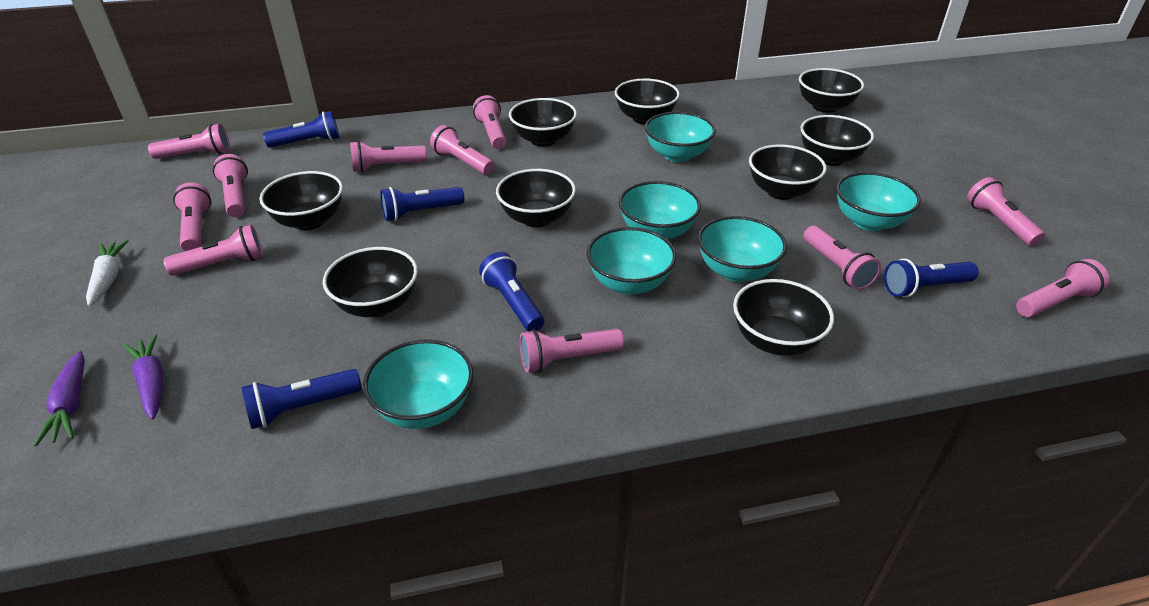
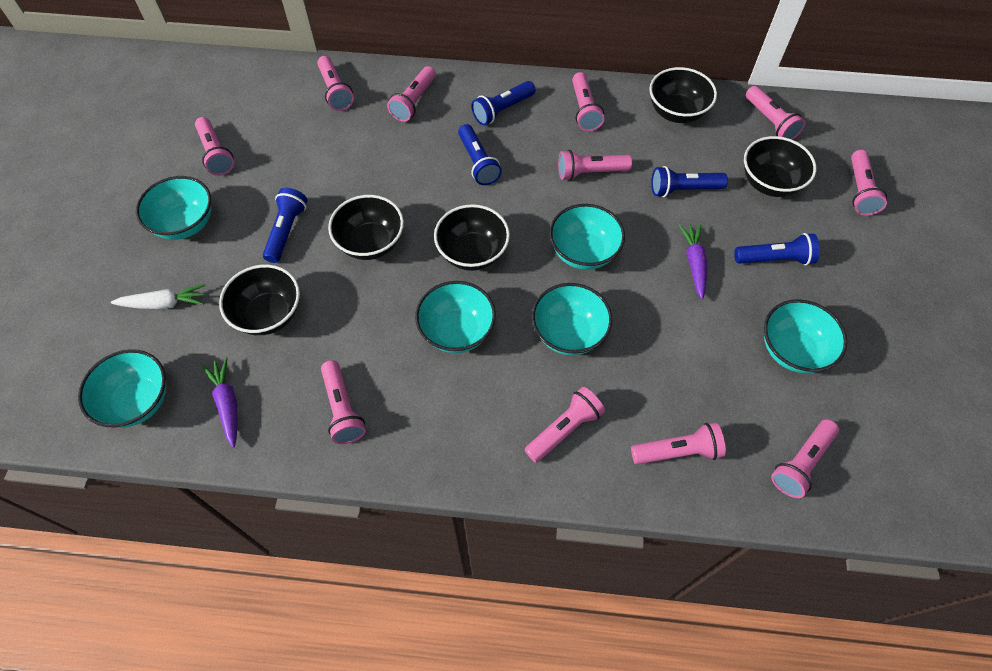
black bowl: 9 -> 5

